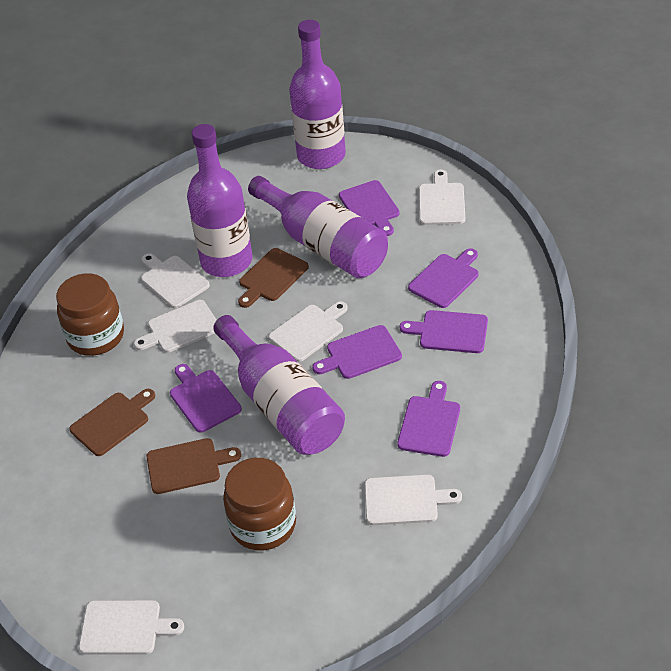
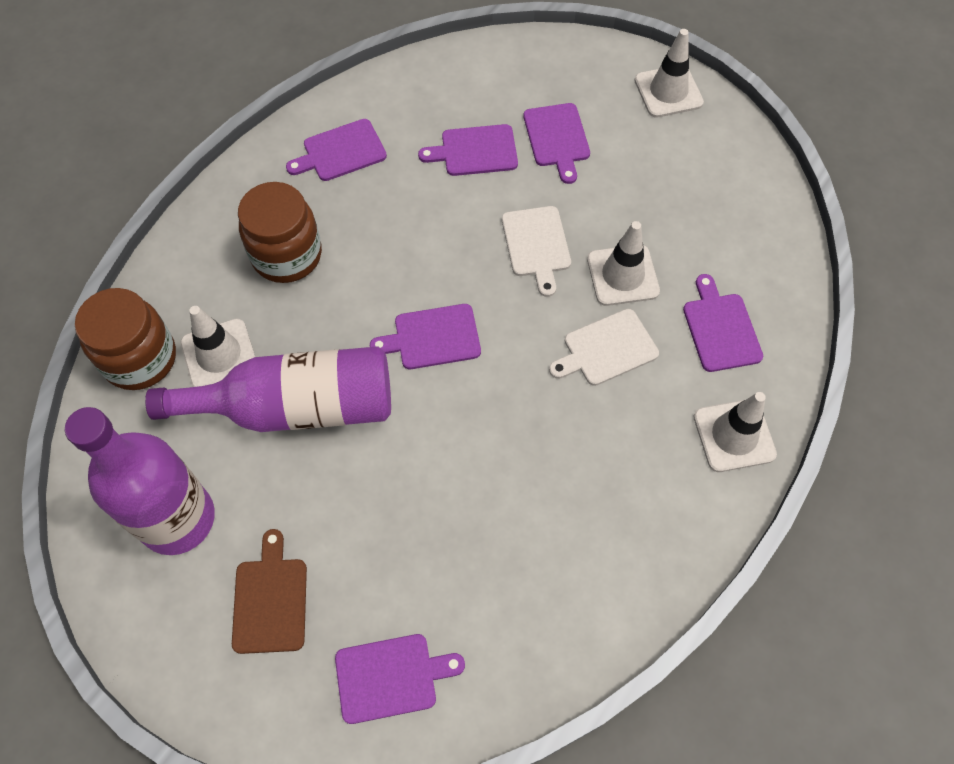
brown cutting board: 3 -> 1
purple bottle: 4 -> 2
white cutting board: 6 -> 2
white traffic cone: 0 -> 4

